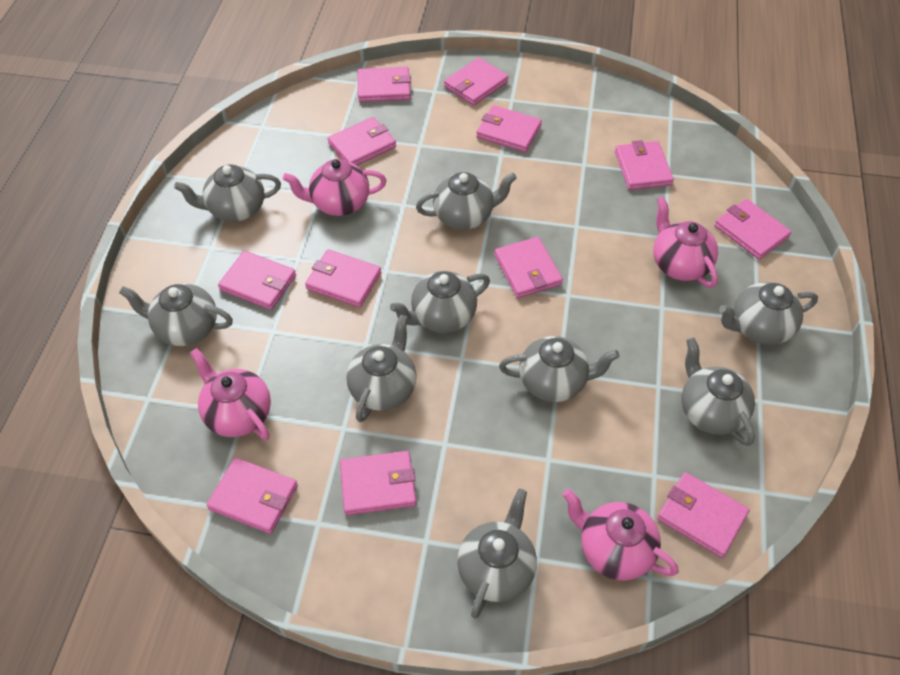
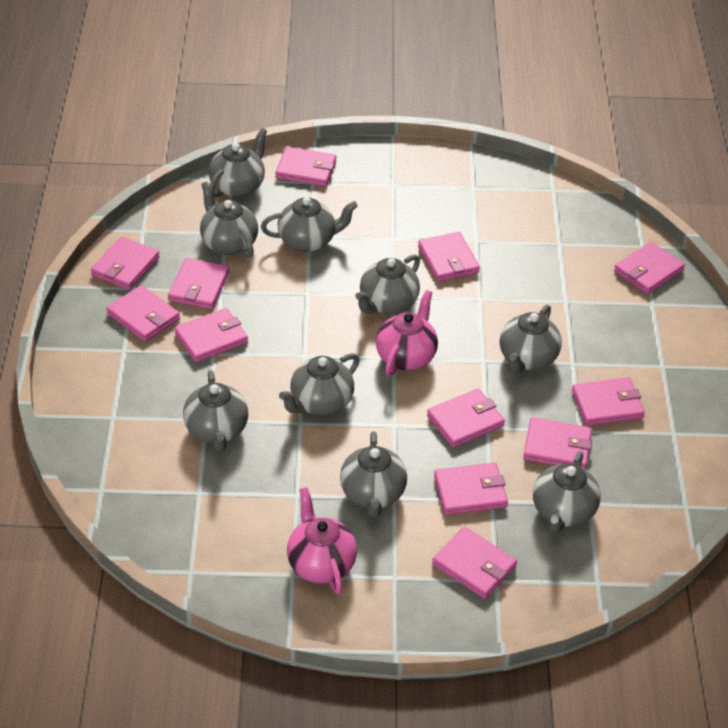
pink teapot: 4 -> 2

